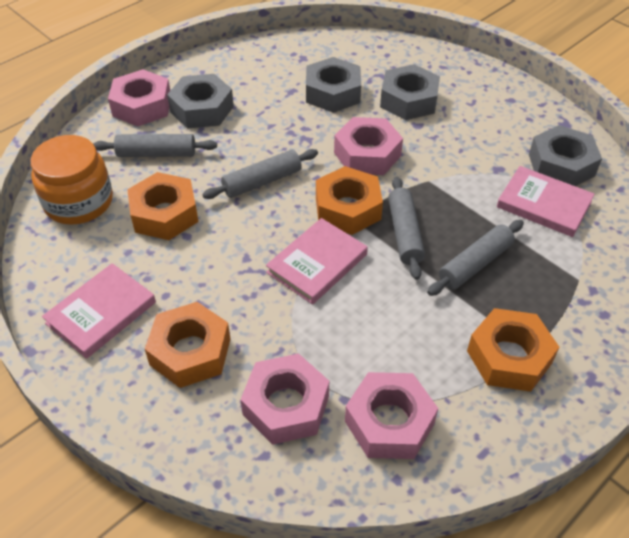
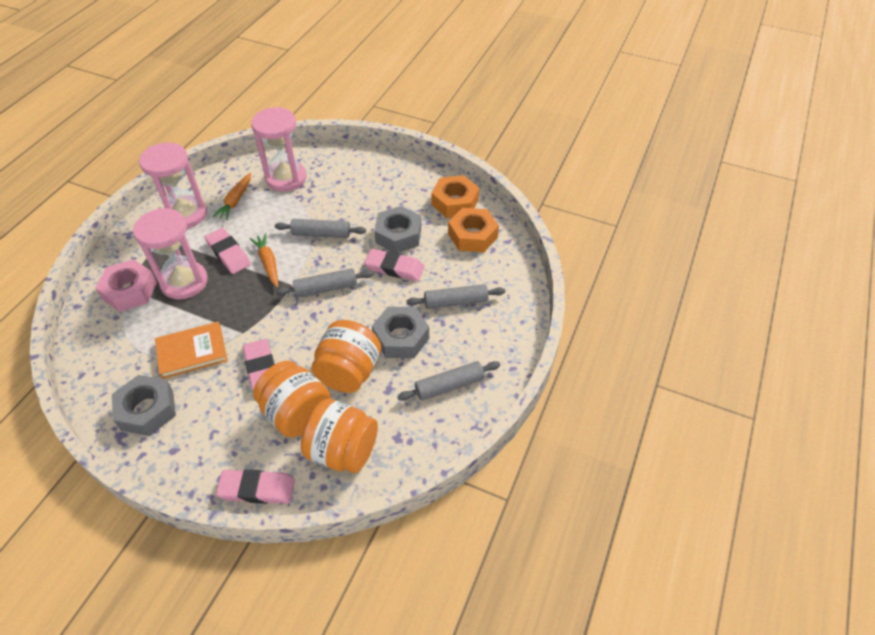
grey nut: 4 -> 3
orange book: 0 -> 1
orange carrot: 0 -> 2
orange jar: 1 -> 3
orange nut: 4 -> 2
pink book: 3 -> 0
pink eraser: 0 -> 4
pink hourglass: 0 -> 3
pink nut: 4 -> 1

